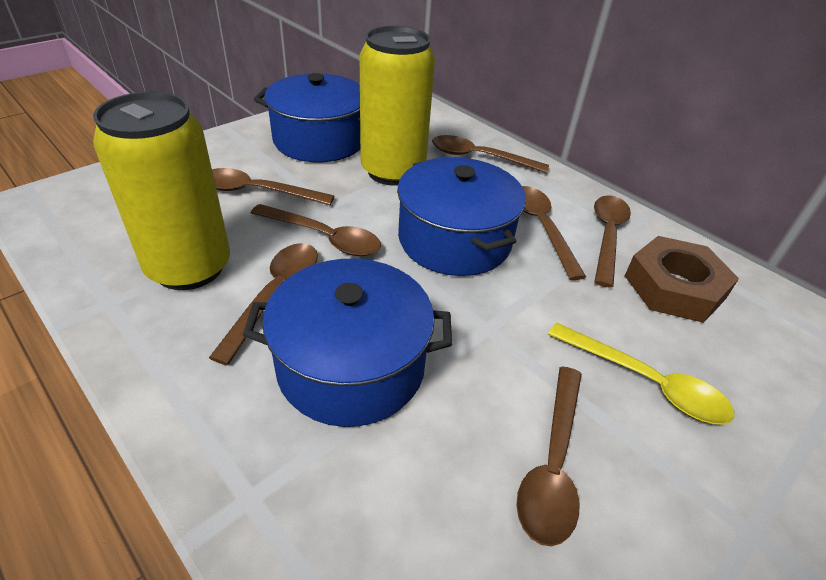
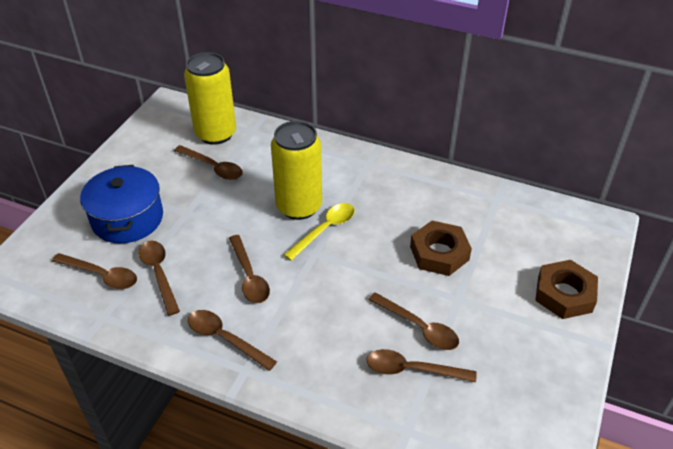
blue pot: 3 -> 1
brown nut: 1 -> 2

